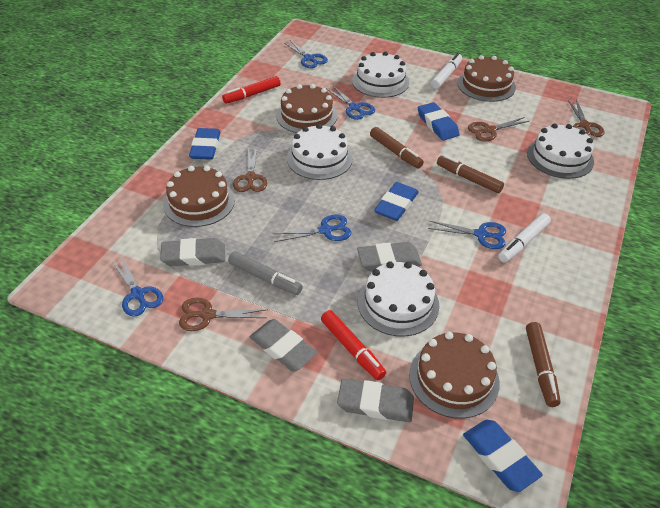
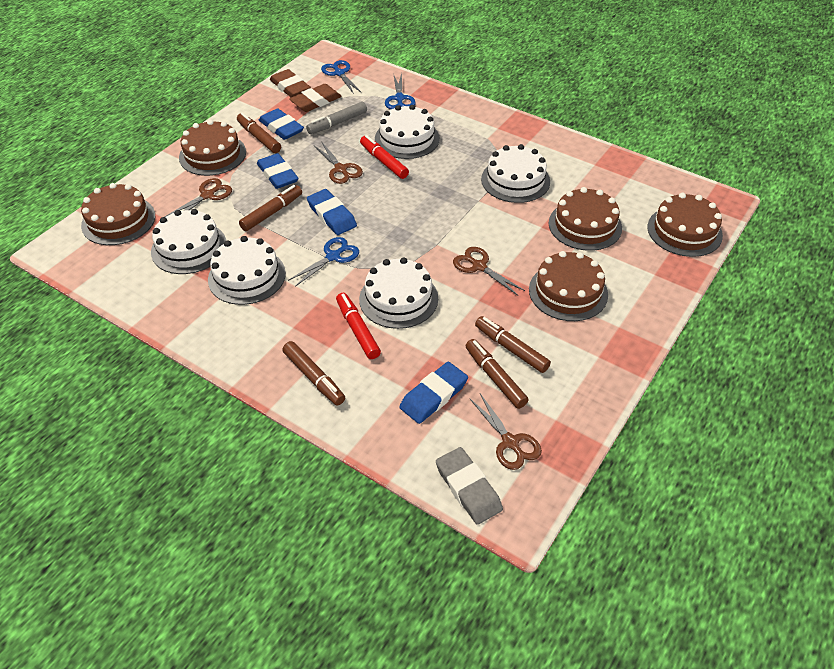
blue scissors: 5 -> 3
brown cake: 4 -> 5
brown eraser: 0 -> 2
brown marker: 3 -> 5
grey eraser: 4 -> 1
white cake: 4 -> 5
white marker: 2 -> 0

